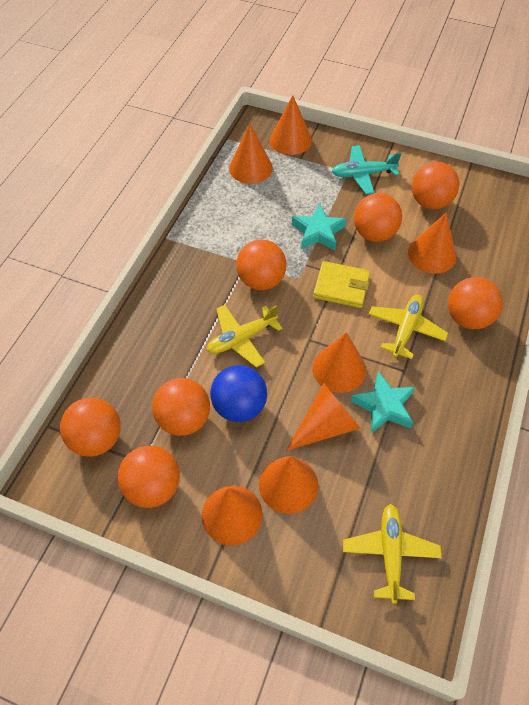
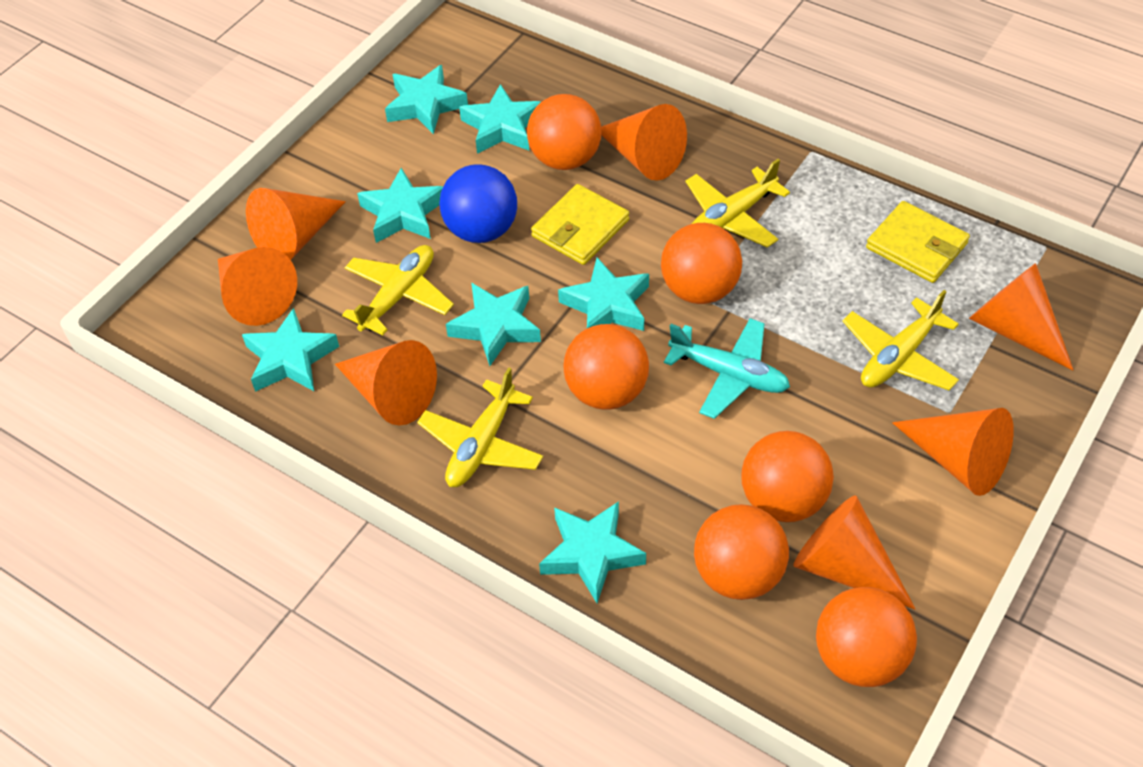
orange ball: 7 -> 6
turquoise star: 2 -> 7
yellow plane: 3 -> 4
yellow wallet: 1 -> 2

